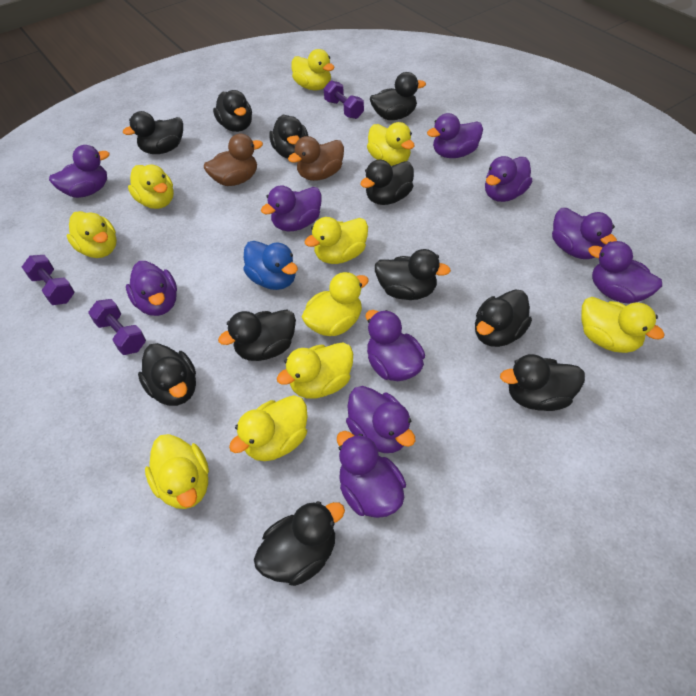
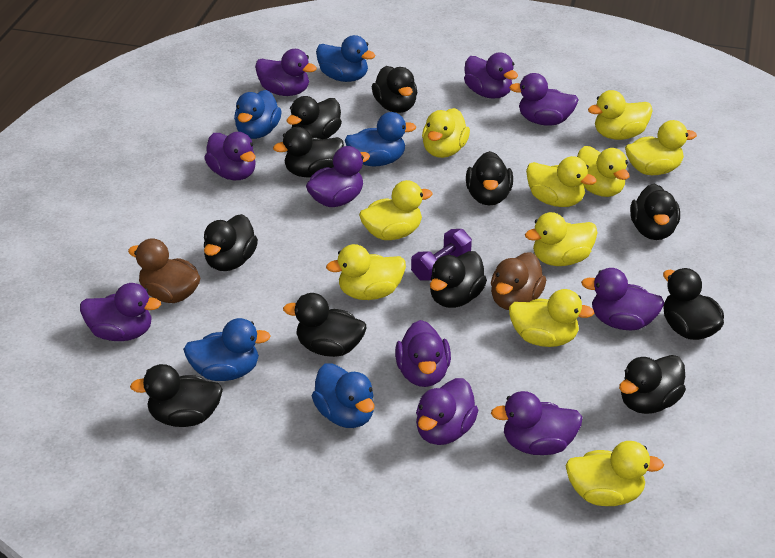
blue duck: 1 -> 5
purple dumbbell: 3 -> 1

